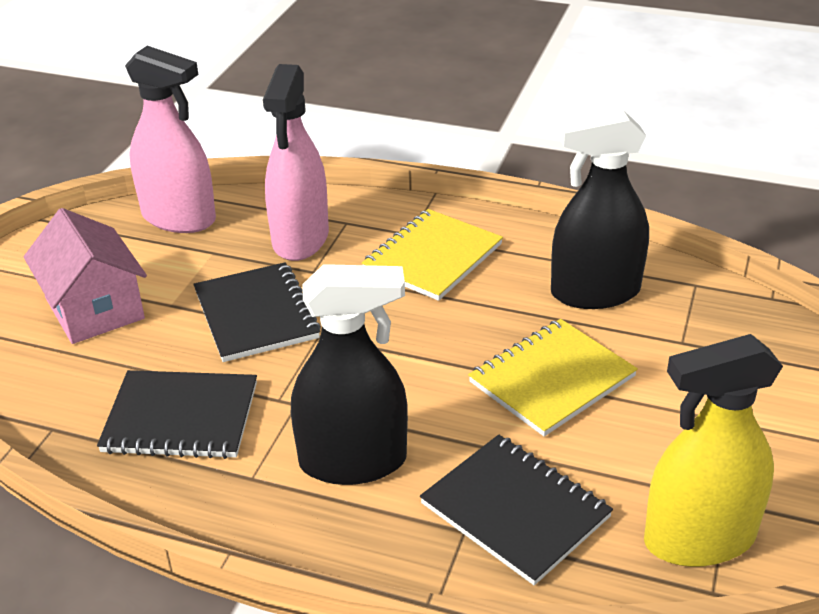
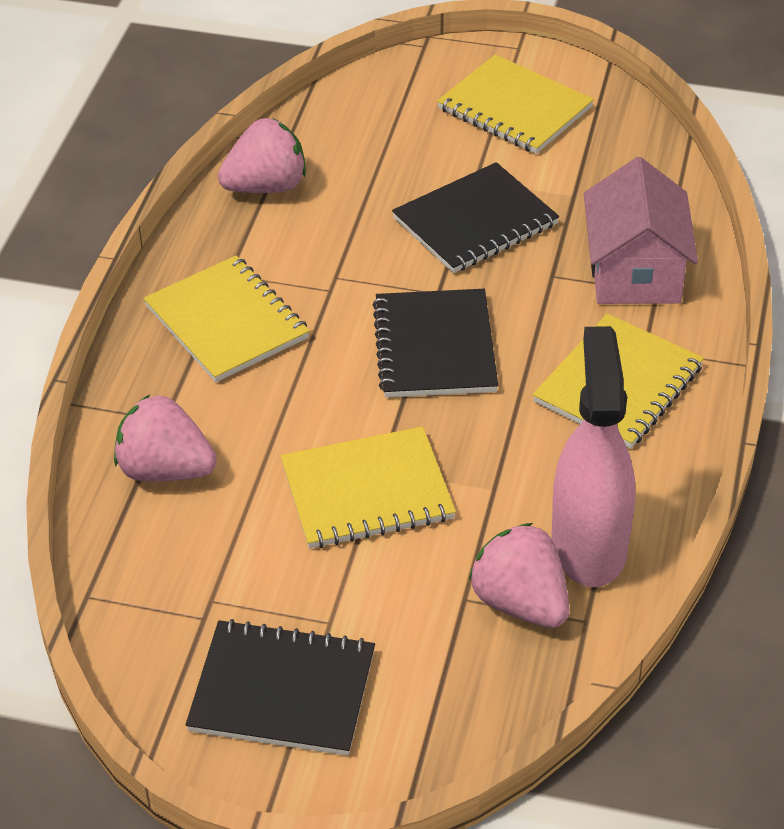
black spray bottle: 2 -> 0
pink spray bottle: 2 -> 1
pink strawberry: 0 -> 3
yellow notebook: 2 -> 4
yellow spray bottle: 1 -> 0

